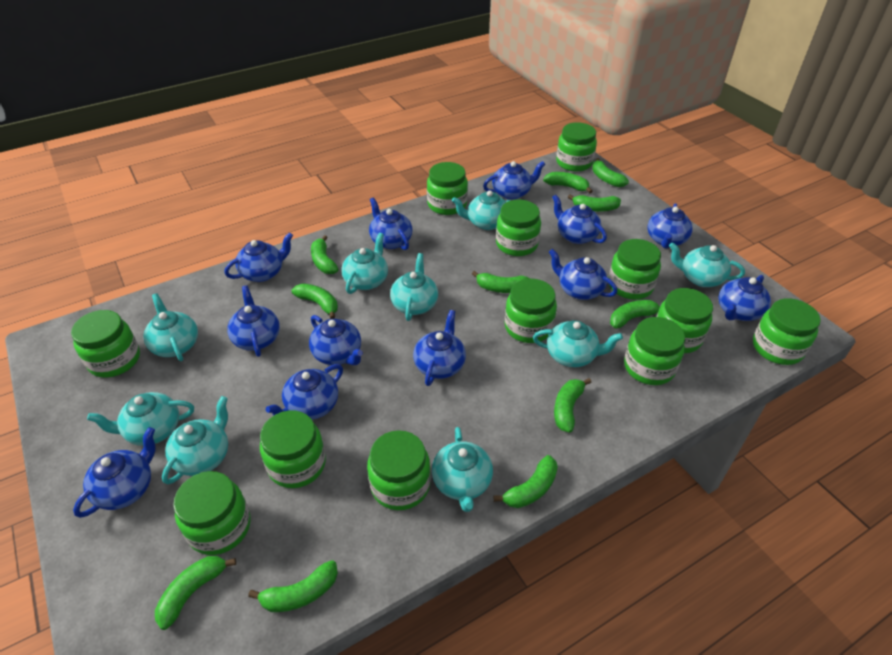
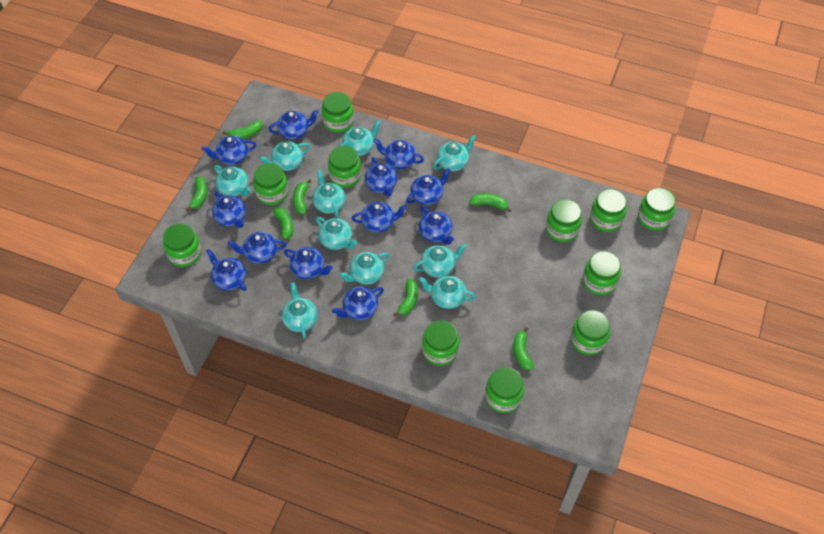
green banana: 11 -> 7
green jar: 12 -> 11
turquoise teapot: 9 -> 10

